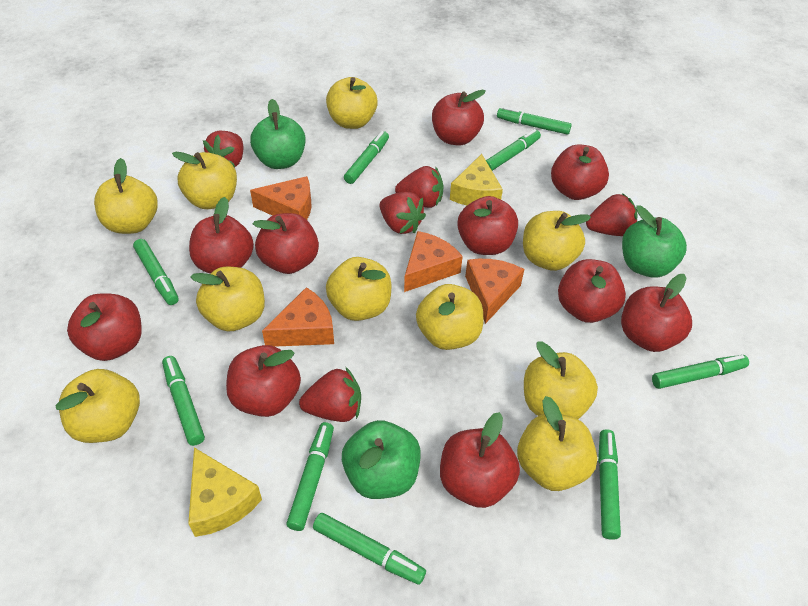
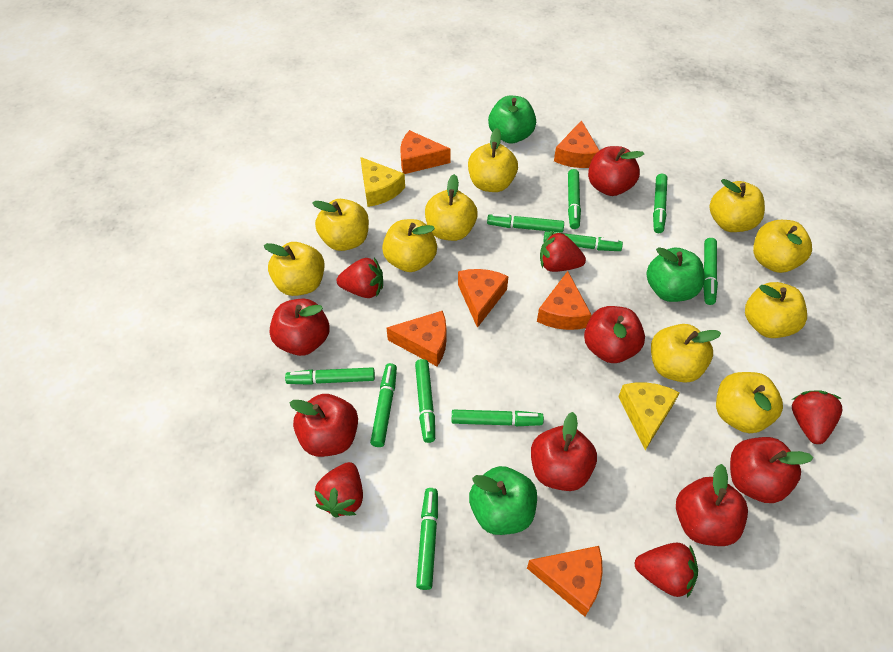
green marker: 9 -> 10
orange cheese: 4 -> 6
red apple: 10 -> 7

